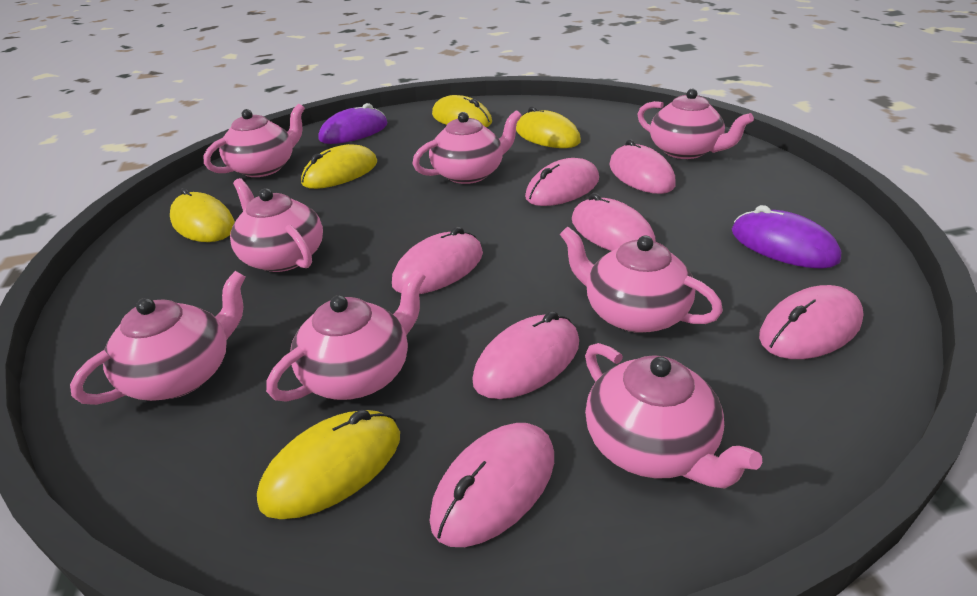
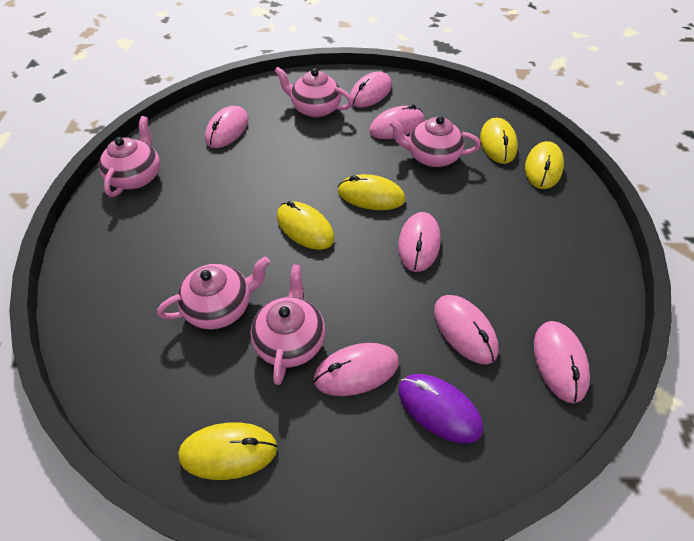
pink teapot: 8 -> 5
purple mouse: 2 -> 1

